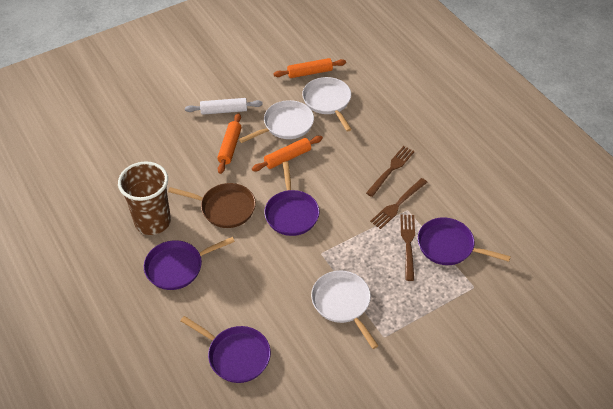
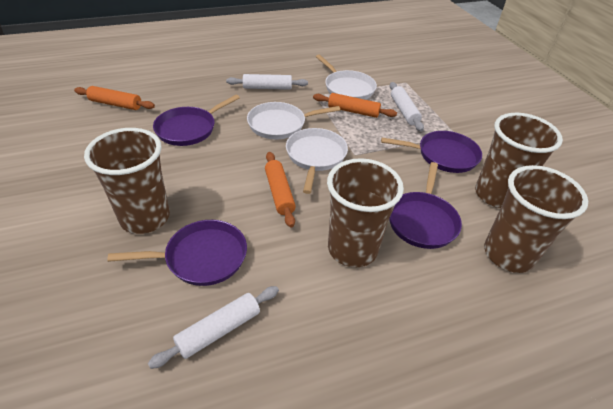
brown cup: 1 -> 4
brown fork: 3 -> 0
brown pan: 1 -> 0
white rolling pin: 1 -> 3

